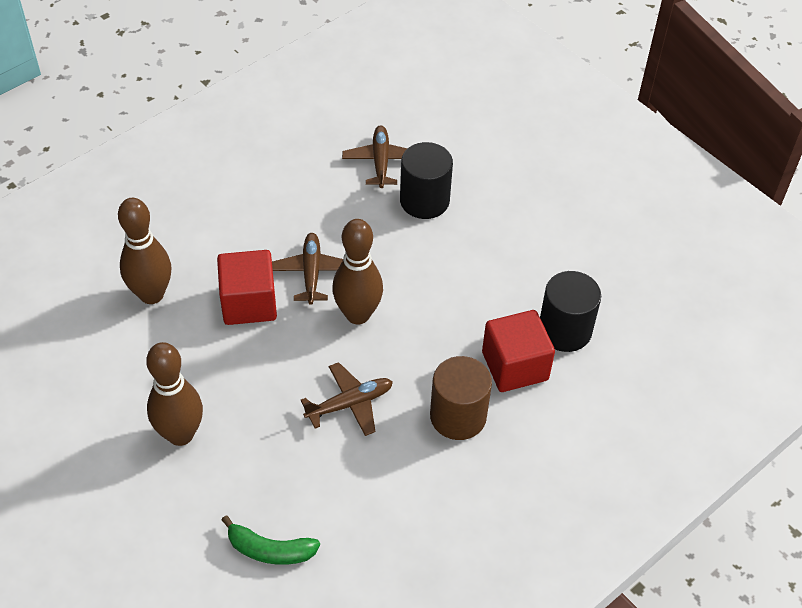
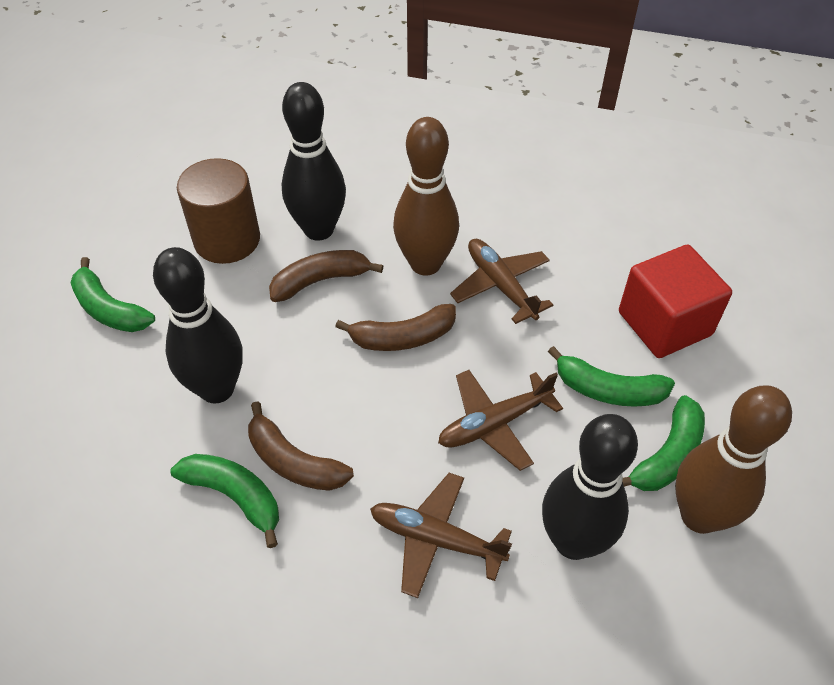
black bowling pin: 0 -> 3
black cylinder: 2 -> 0
brown banana: 0 -> 3
brown bowling pin: 3 -> 2
green banana: 1 -> 4
red cube: 2 -> 1

